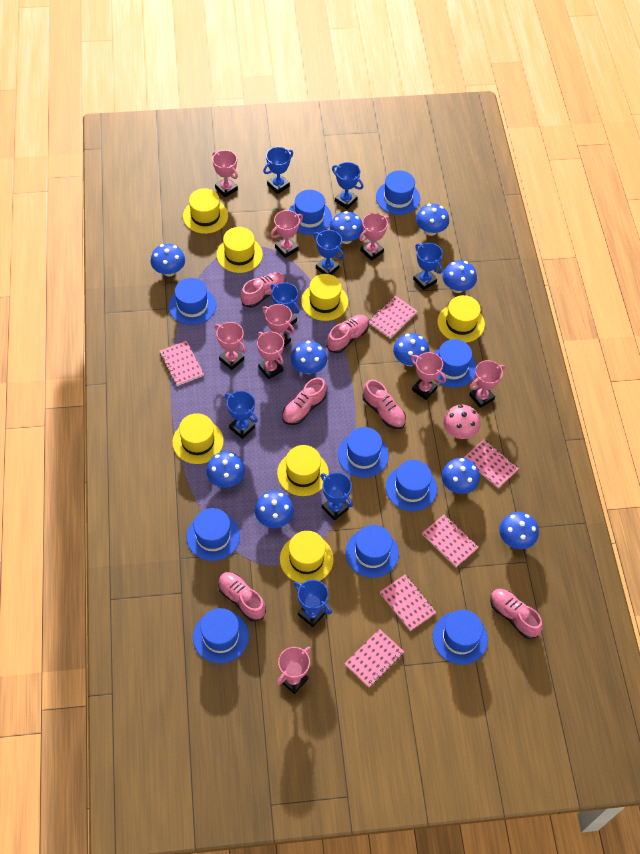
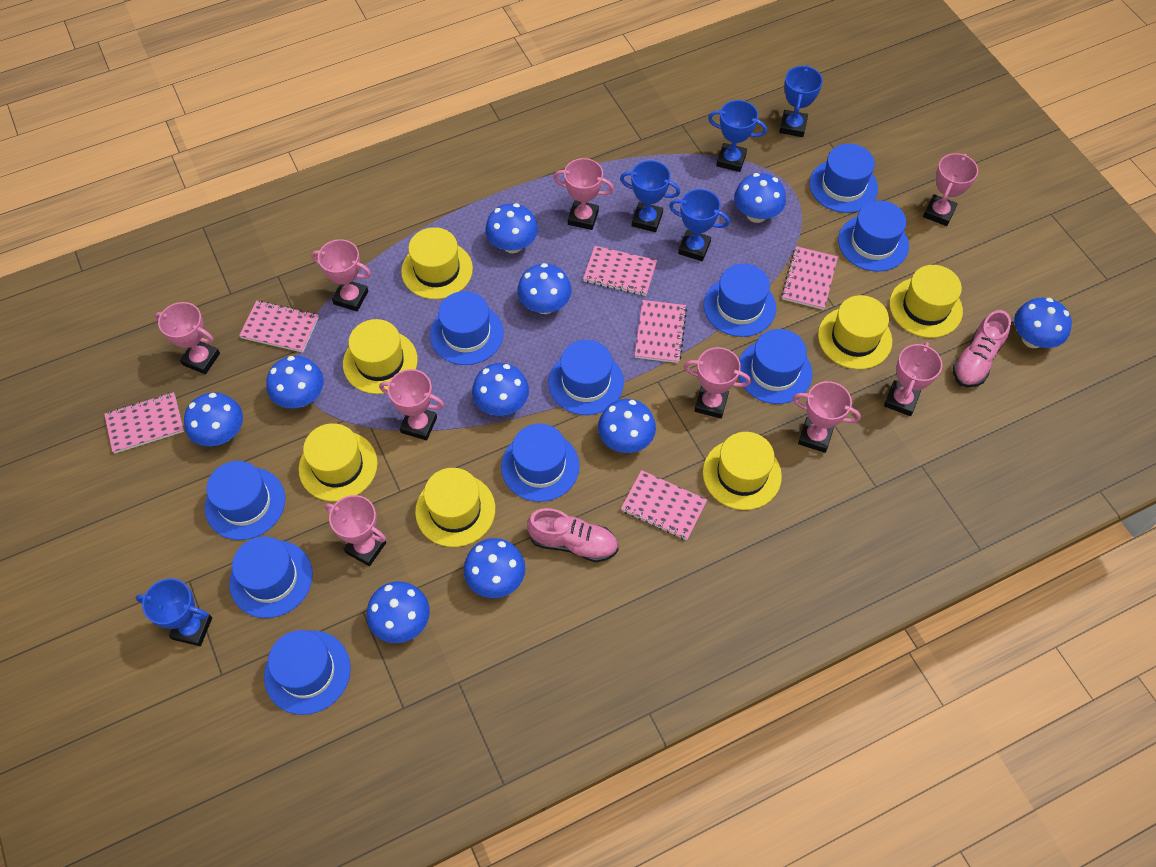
blue trophy: 8 -> 5
pink mushroom: 1 -> 0
pink shoe: 6 -> 2

